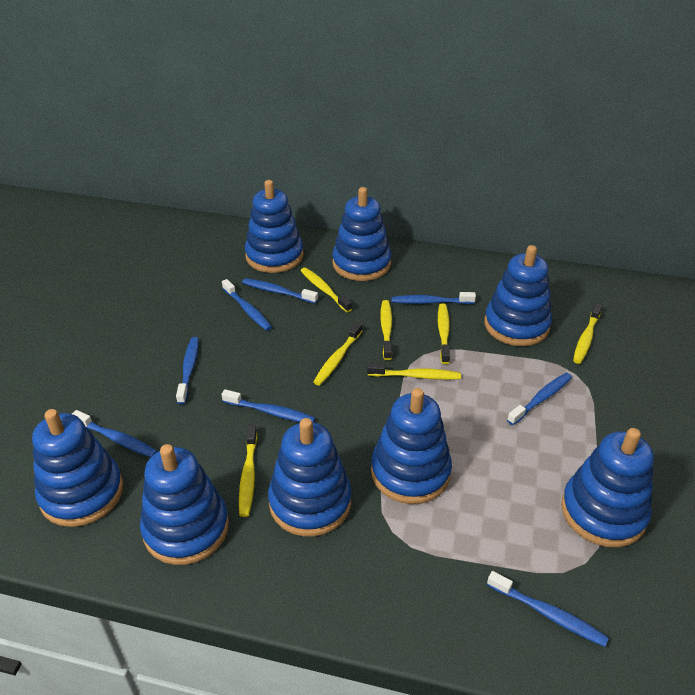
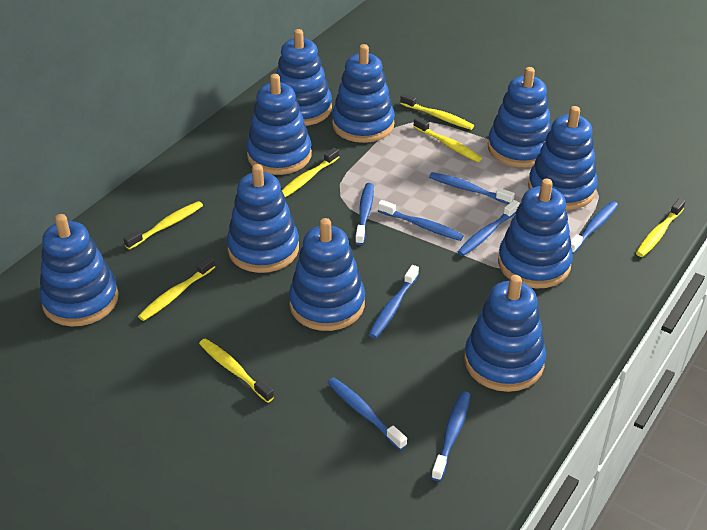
blue stacking toy: 8 -> 10

